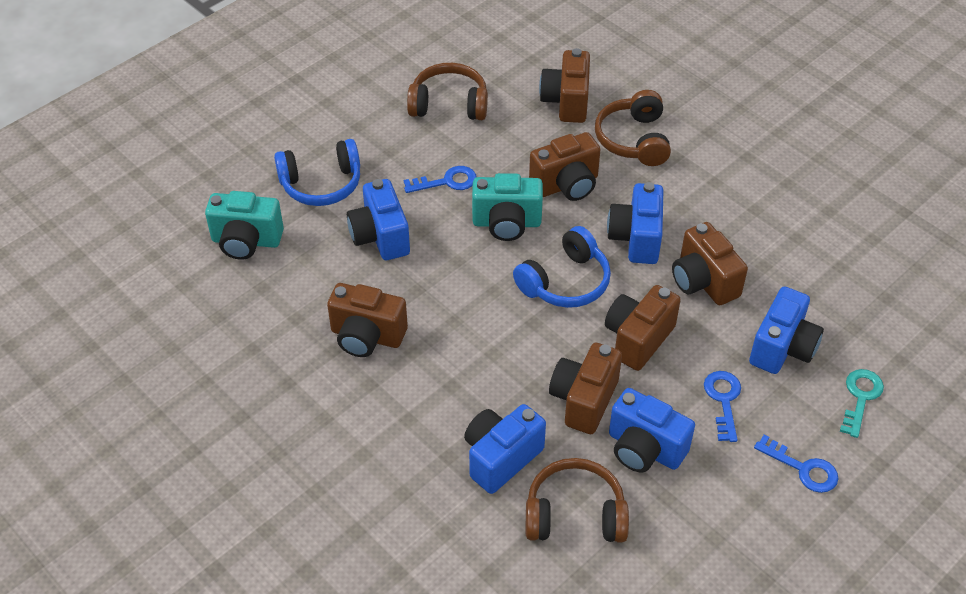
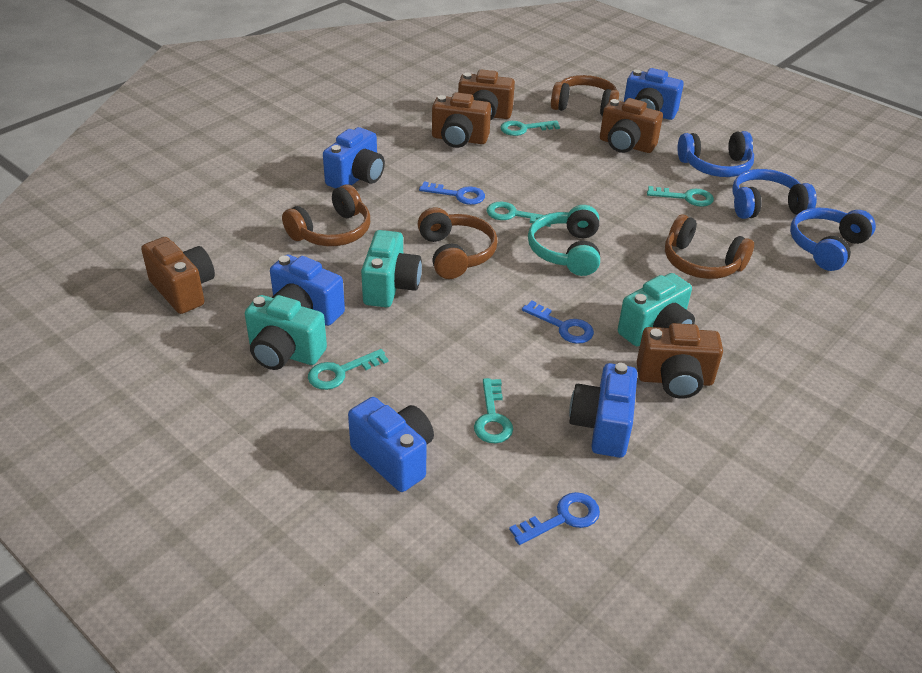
blue headphones: 2 -> 3
brown camera: 6 -> 5
brown headphones: 3 -> 4
turquoise camera: 2 -> 3
turquoise headphones: 0 -> 1
turquoise key: 1 -> 5

